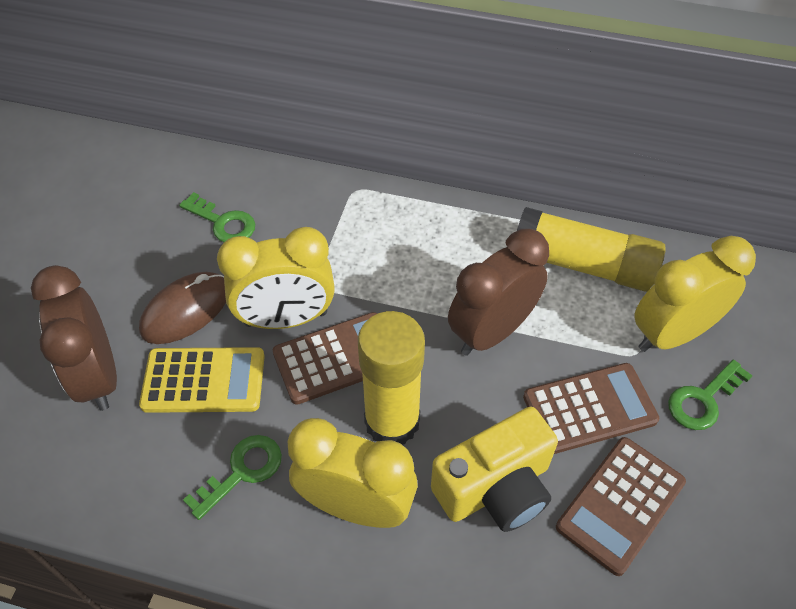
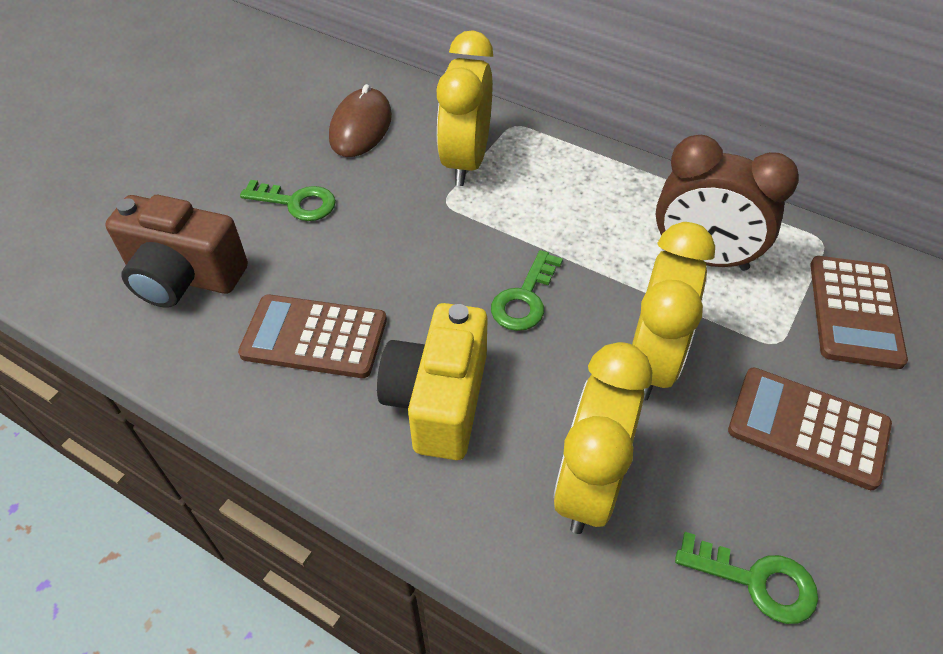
brown camera: 0 -> 1
brown clock: 2 -> 1
yellow calculator: 1 -> 0
yellow glue stick: 2 -> 0

